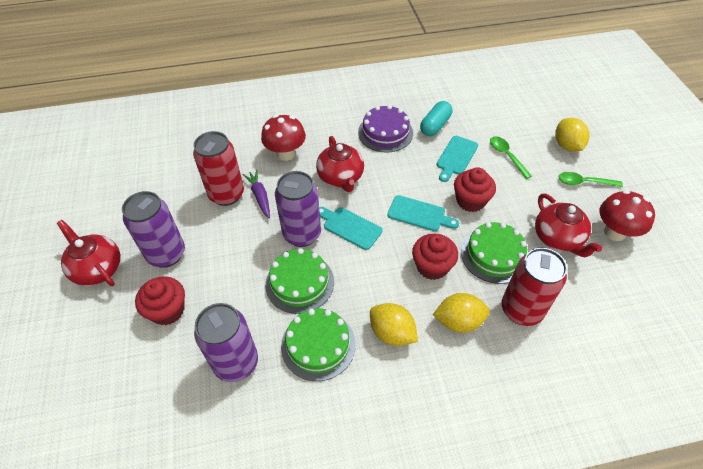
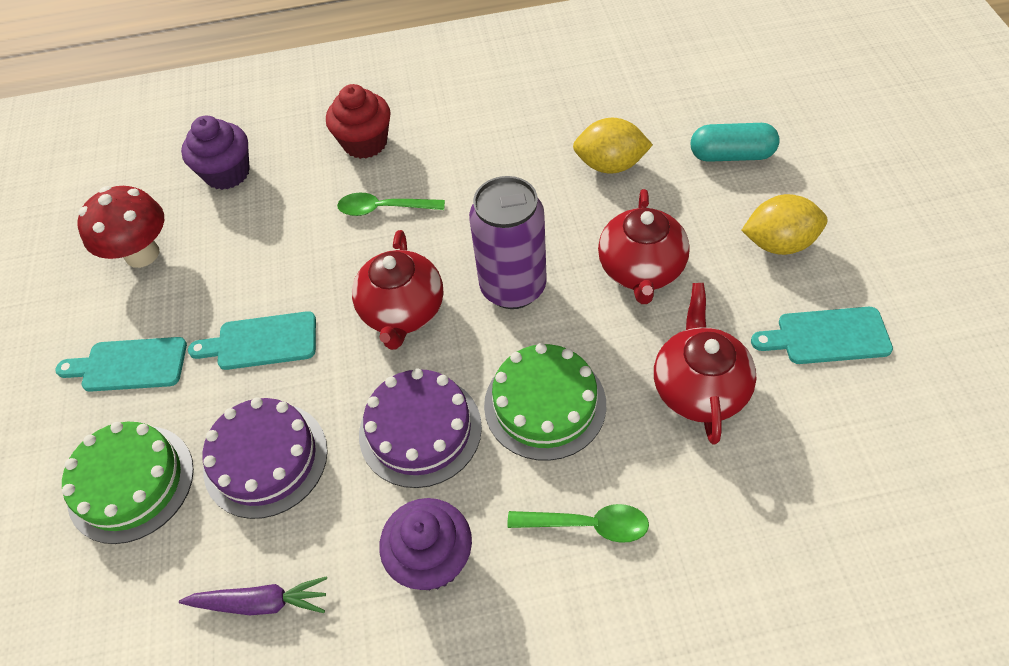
green cake: 3 -> 2
purple cake: 1 -> 2
purple can: 3 -> 1
purple cupcake: 0 -> 2
red can: 2 -> 0
red cupcake: 3 -> 1
red mushroom: 2 -> 1
yellow lemon: 3 -> 2

